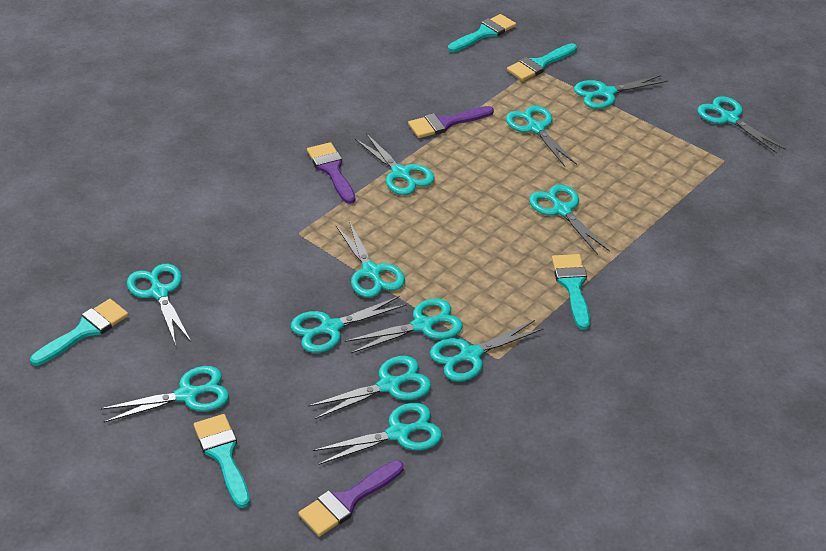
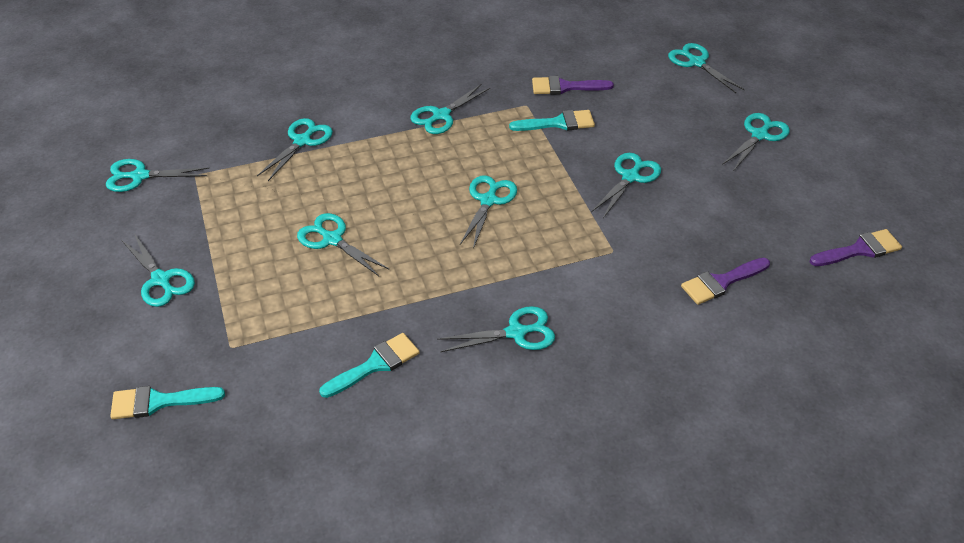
turquoise brush: 5 -> 3
turquoise scissors: 13 -> 10

